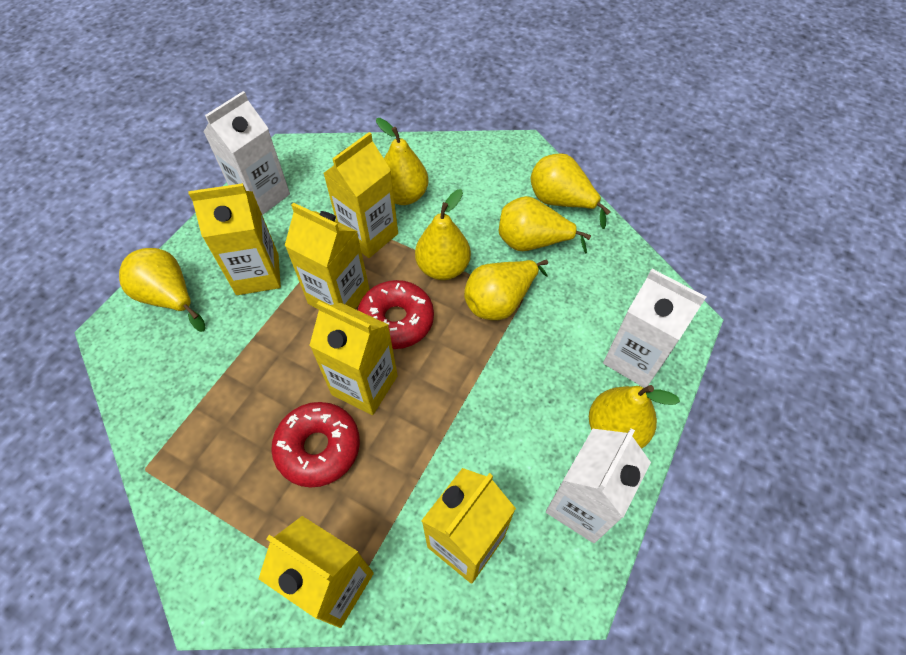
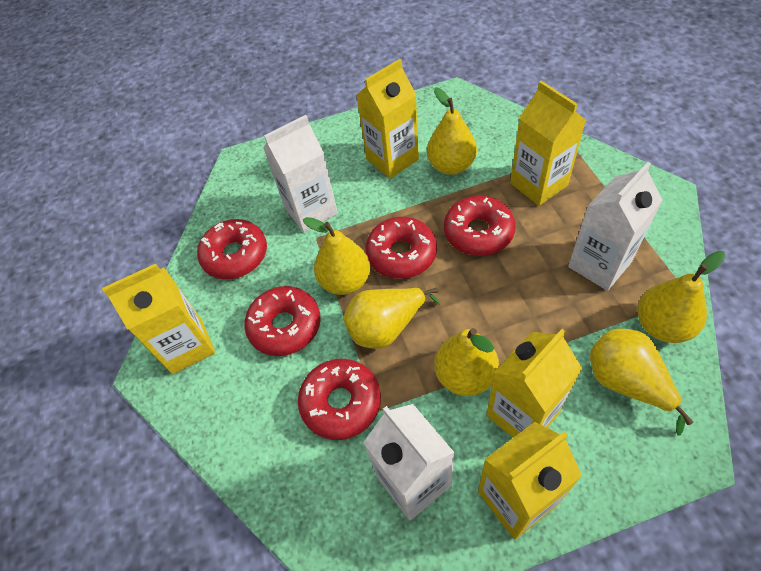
red donut: 2 -> 5
yellow carton: 6 -> 5
yellow pear: 7 -> 6

